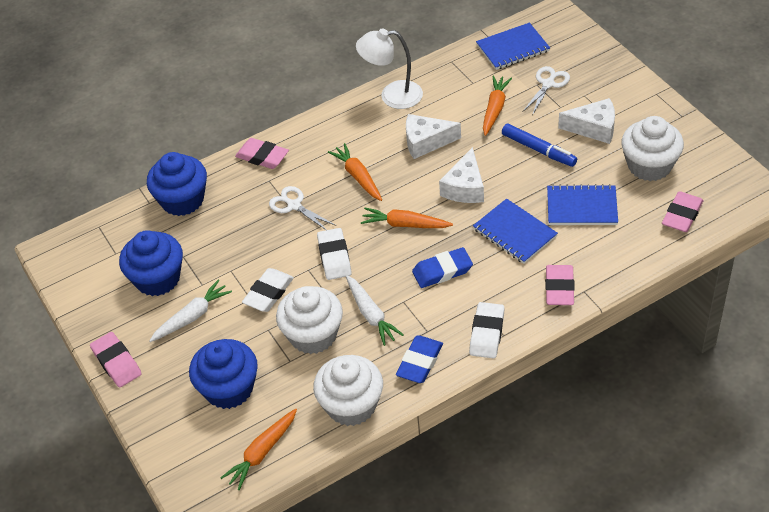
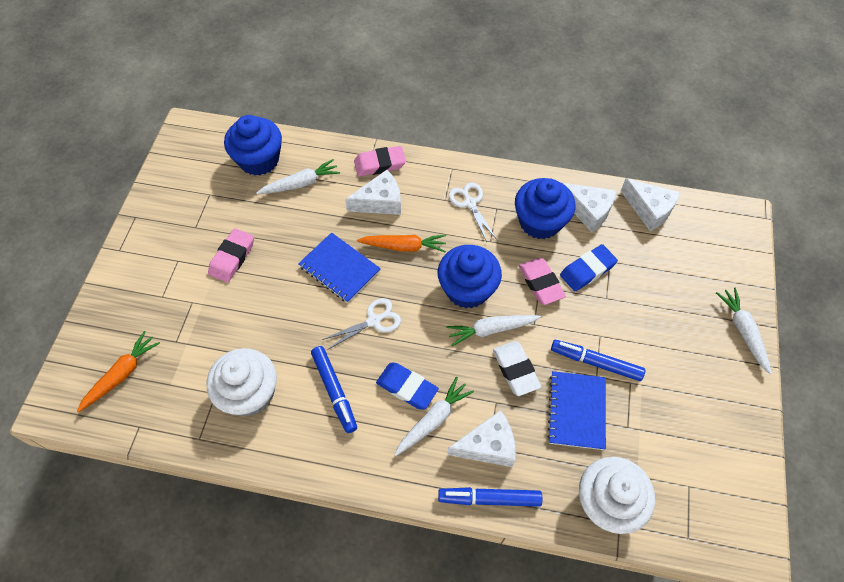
blue marker: 1 -> 3
blue notebook: 3 -> 2
orange carrot: 4 -> 2
pink eraser: 4 -> 3
white carrot: 2 -> 4
white cheese: 3 -> 4
white cupcake: 3 -> 2
white eraser: 3 -> 1
white lamp: 1 -> 0

